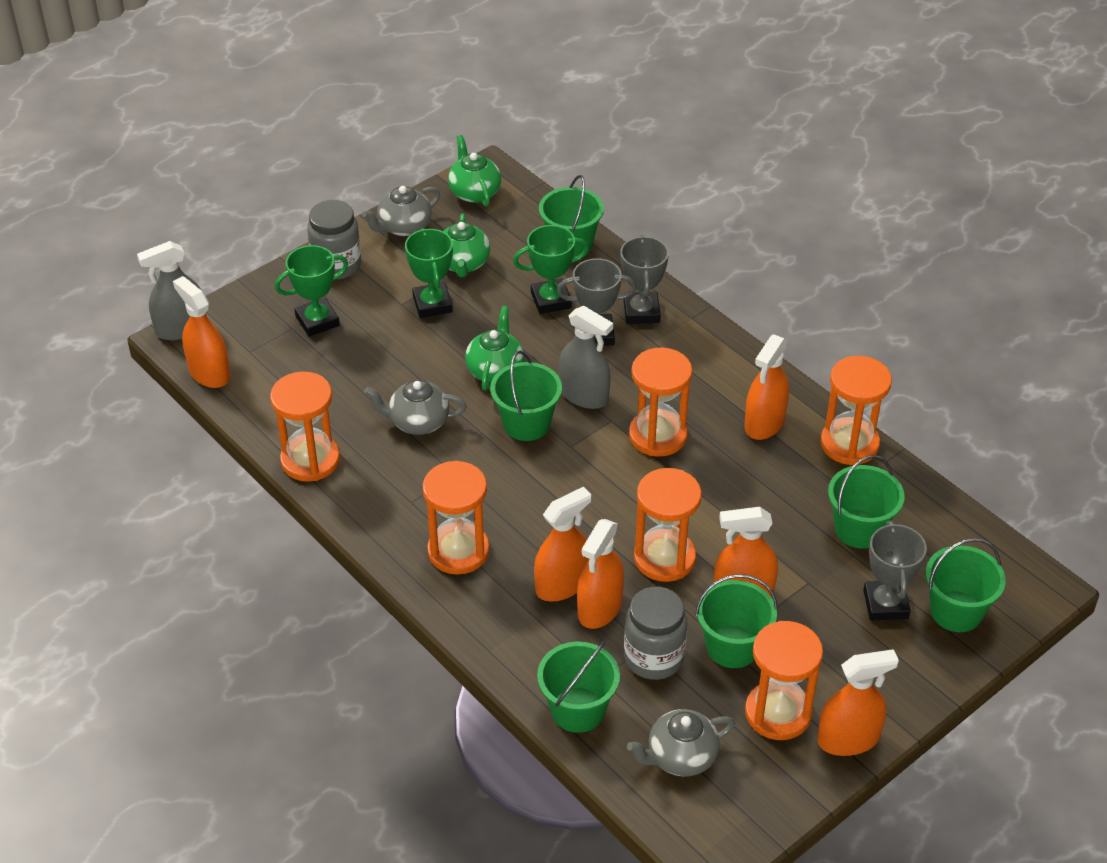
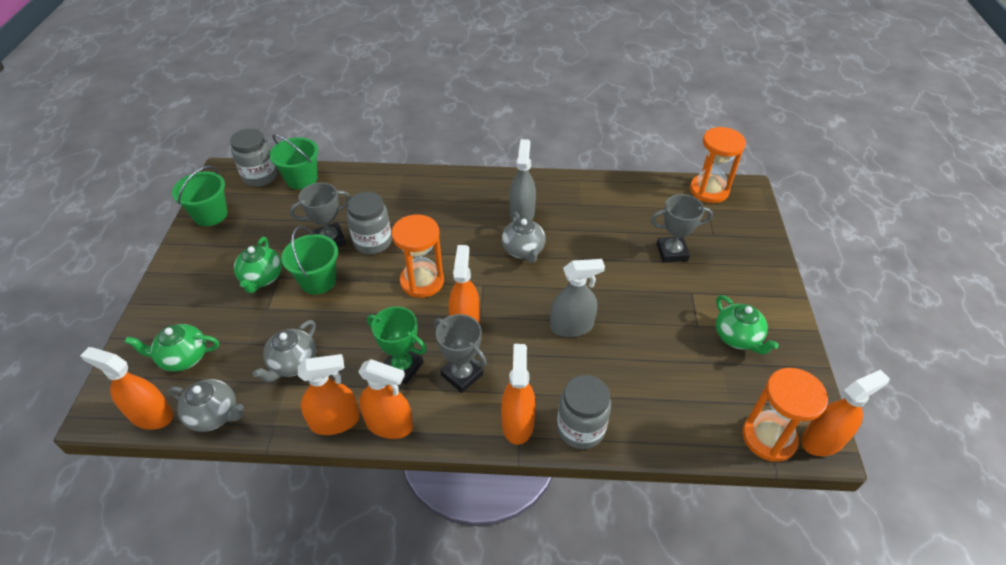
green bucket: 6 -> 3
green trophy: 3 -> 1
grey jar: 2 -> 3
orange hourglass: 6 -> 3

